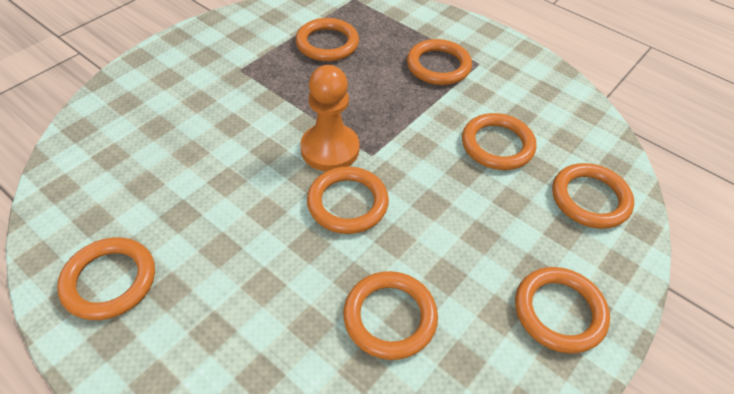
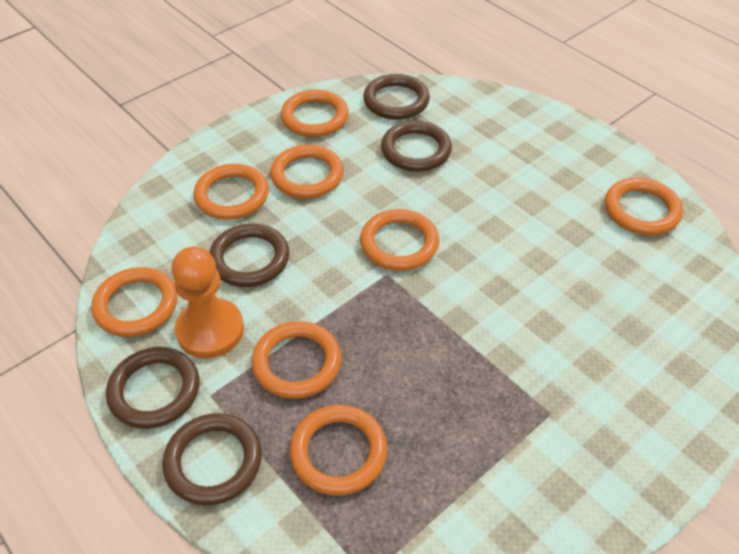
brown ring: 0 -> 5

